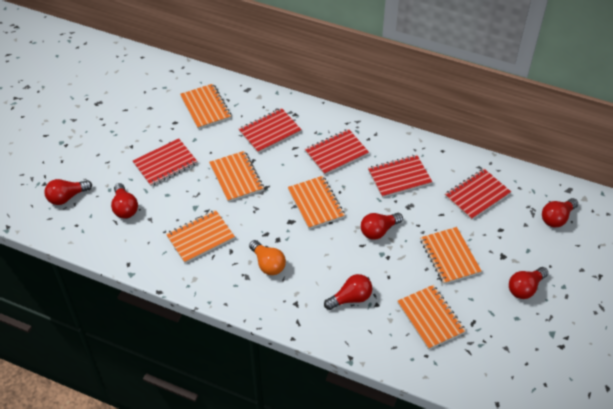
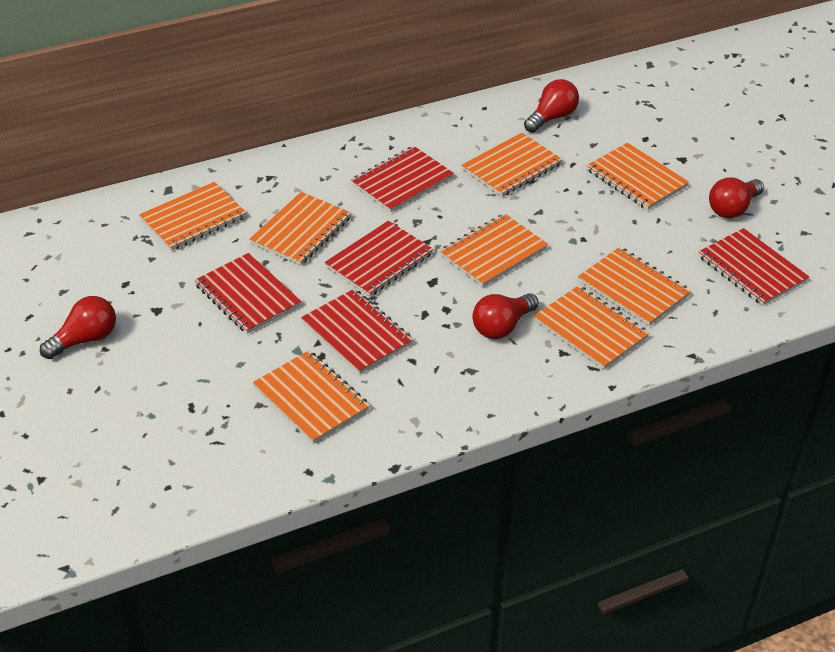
orange light bulb: 1 -> 0
orange notebook: 6 -> 8
red light bulb: 6 -> 4

